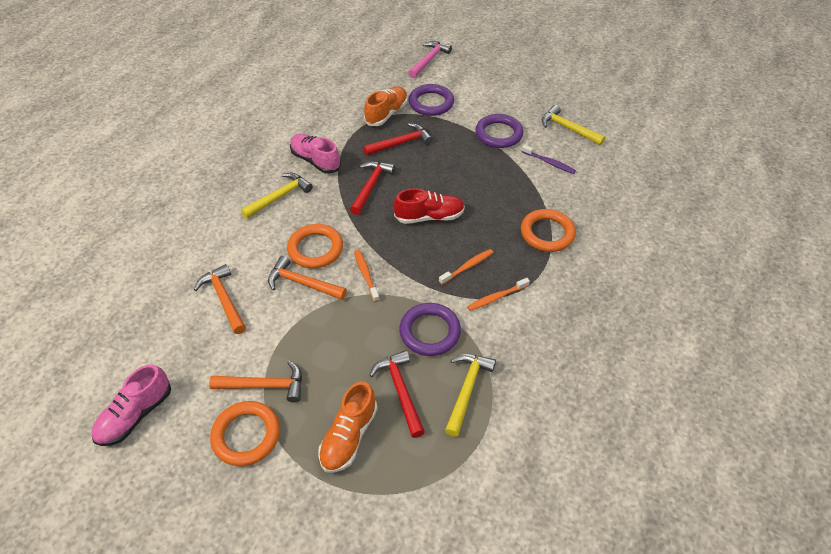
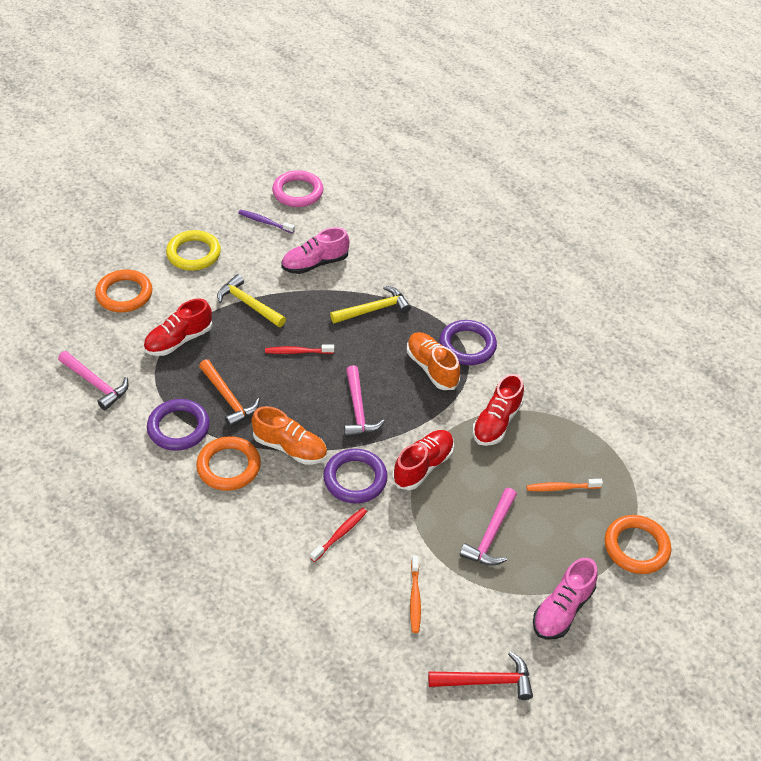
orange hammer: 3 -> 1
orange toothbrush: 3 -> 2
pink hammer: 1 -> 3
pink ring: 0 -> 1
red hammer: 3 -> 1
red shoe: 1 -> 3
red toothbrush: 0 -> 2
yellow hammer: 3 -> 2
yellow ring: 0 -> 1

